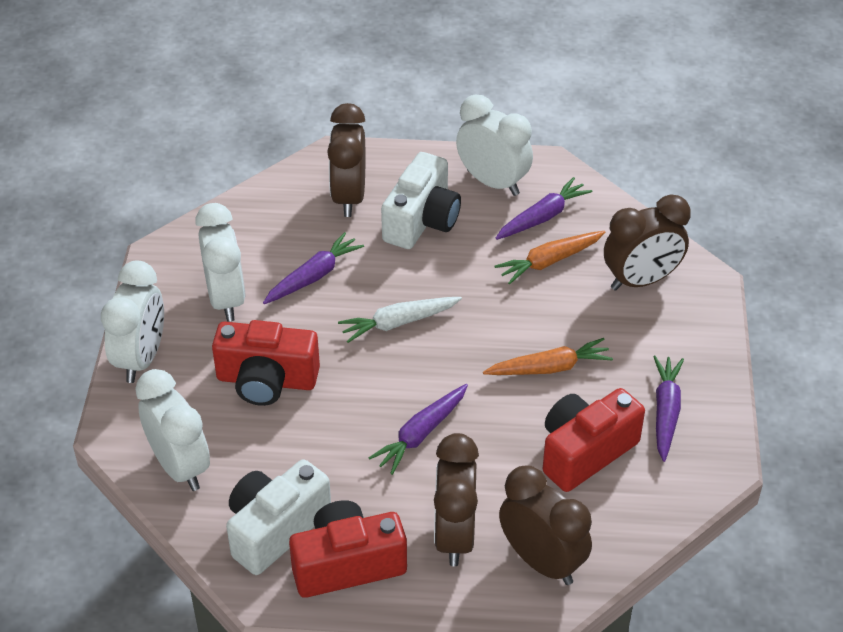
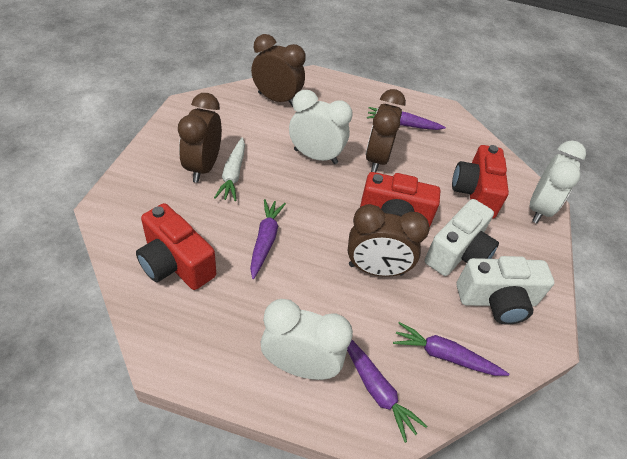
orange carrot: 2 -> 0
white clock: 4 -> 3

